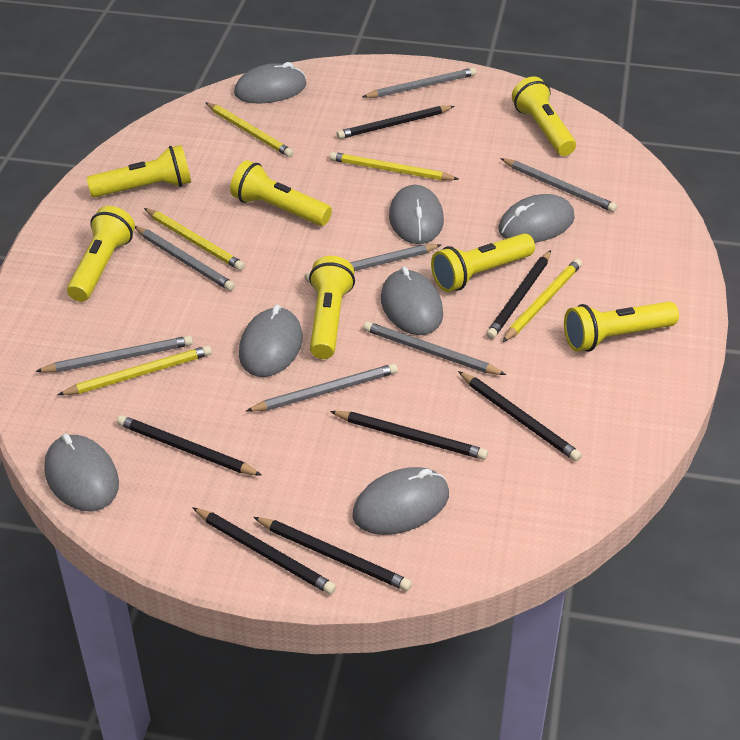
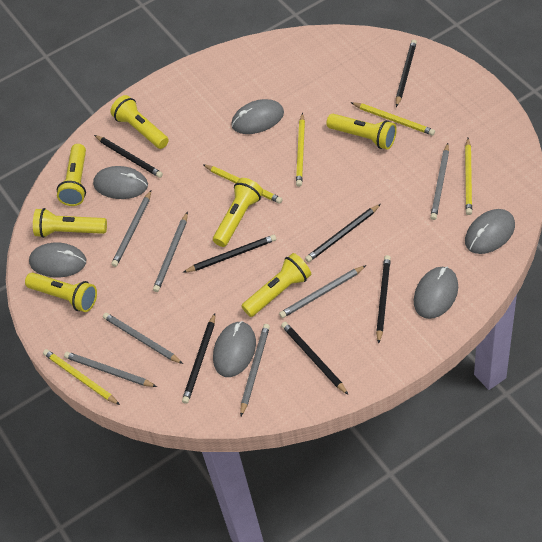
grey mouse: 7 -> 6

